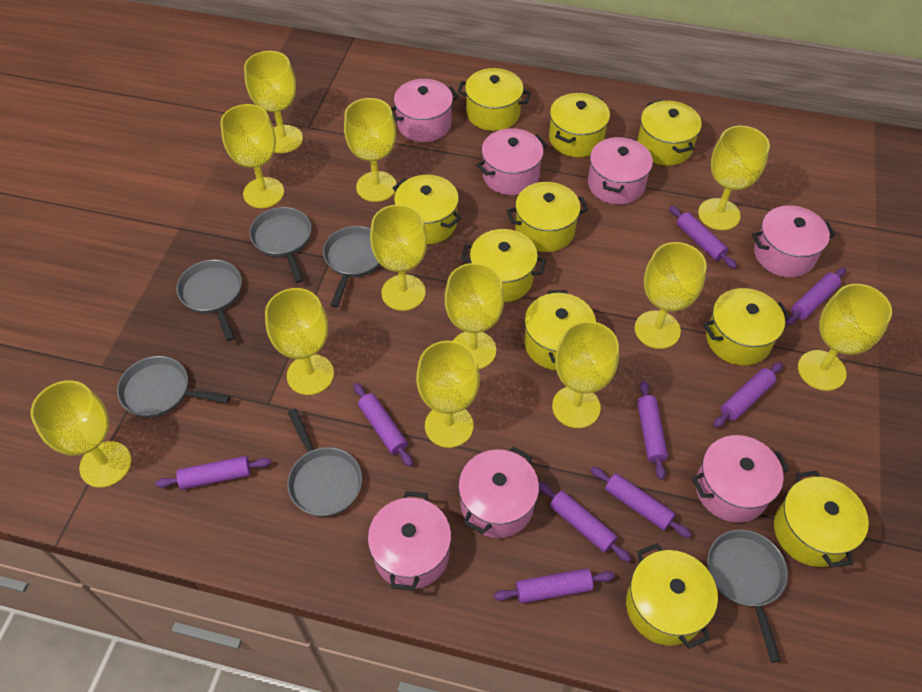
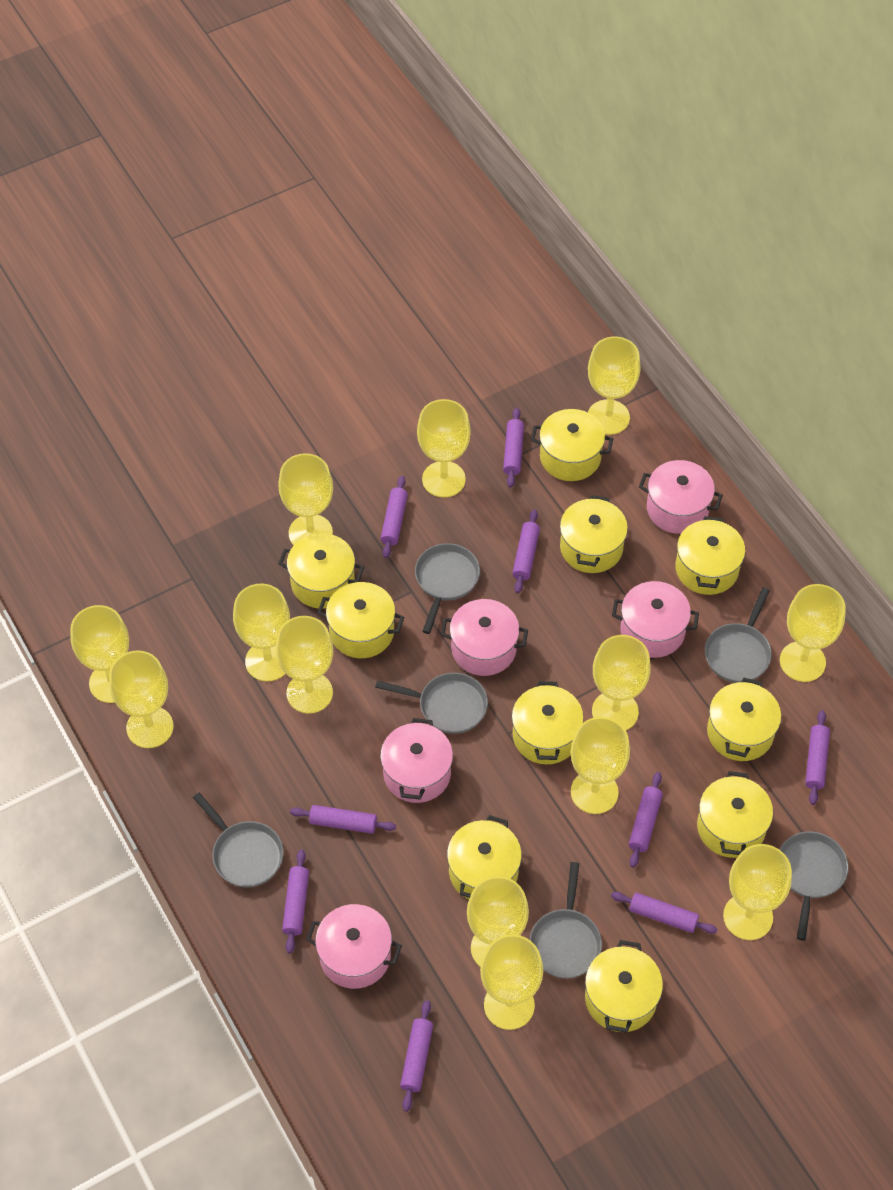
pink pot: 7 -> 5
yellow goblet: 12 -> 13

